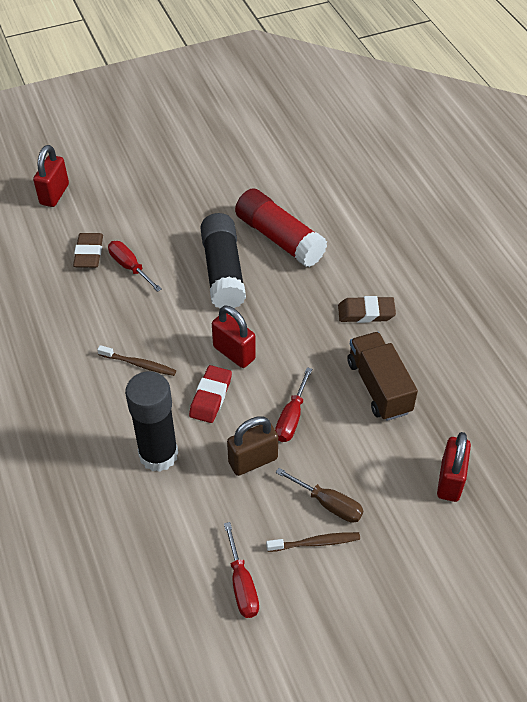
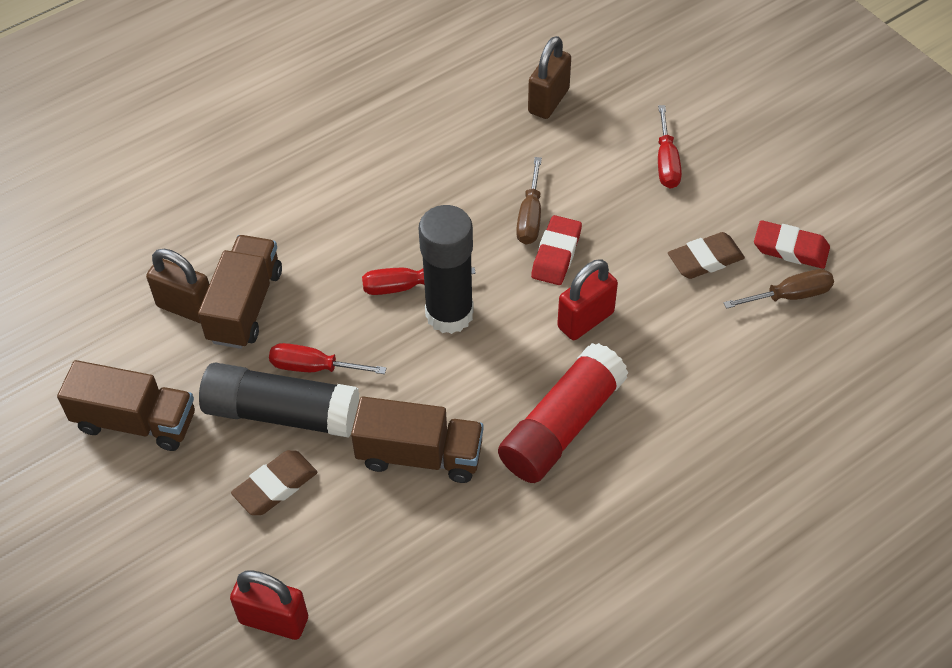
brown padlock: 1 -> 2
brown screwdriver: 1 -> 2
brown toothbrush: 2 -> 0
brown truck: 1 -> 3
red eraser: 1 -> 2
red padlock: 3 -> 2

